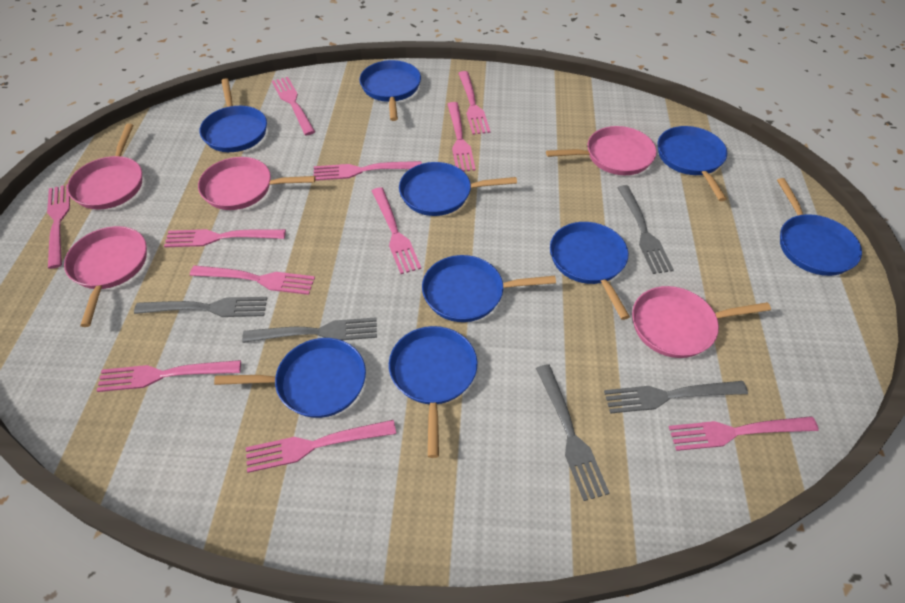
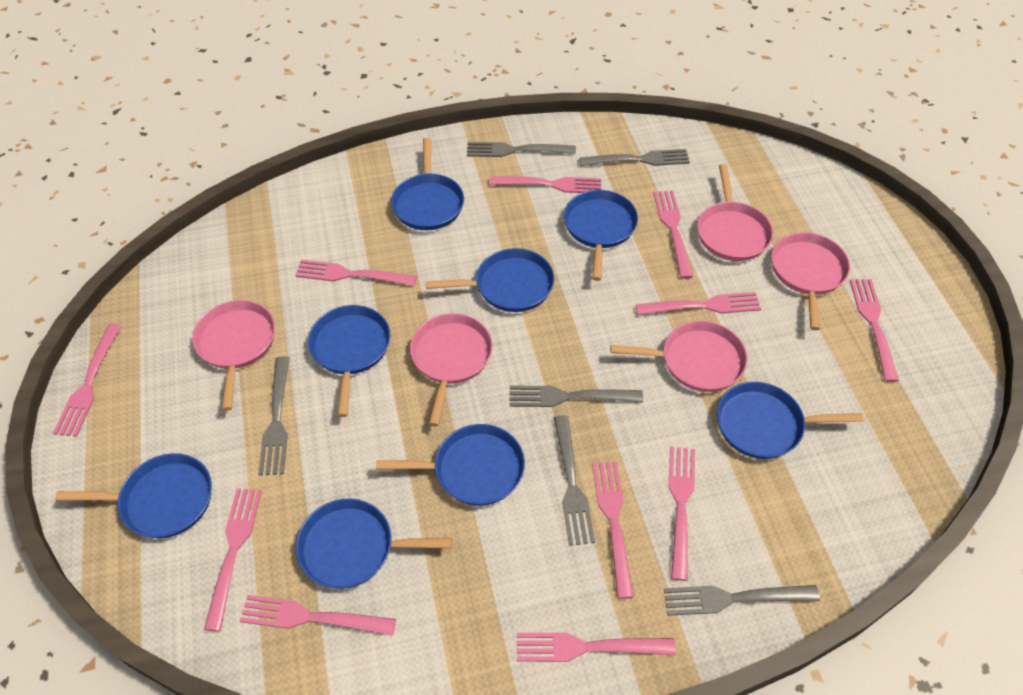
blue pan: 9 -> 8
grey fork: 5 -> 6

